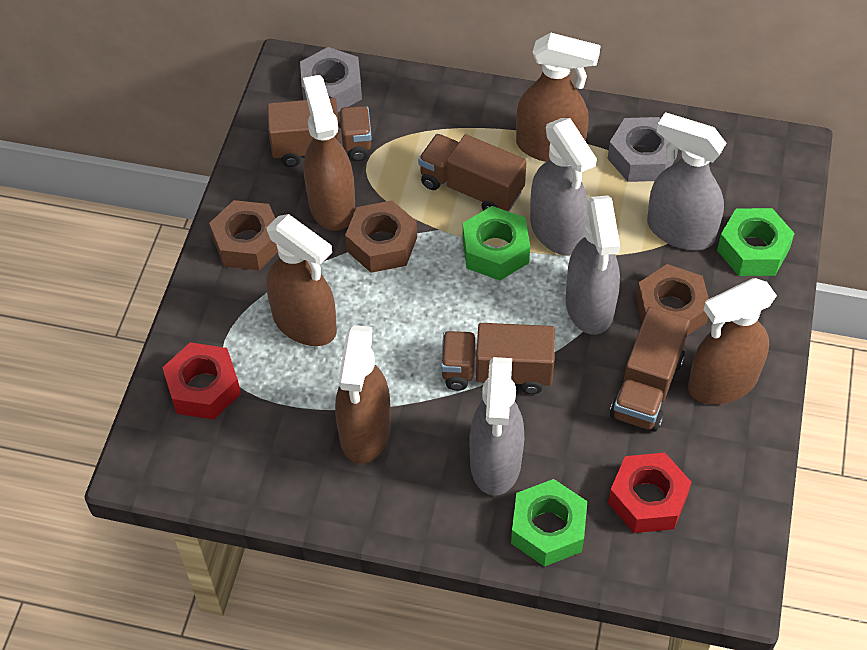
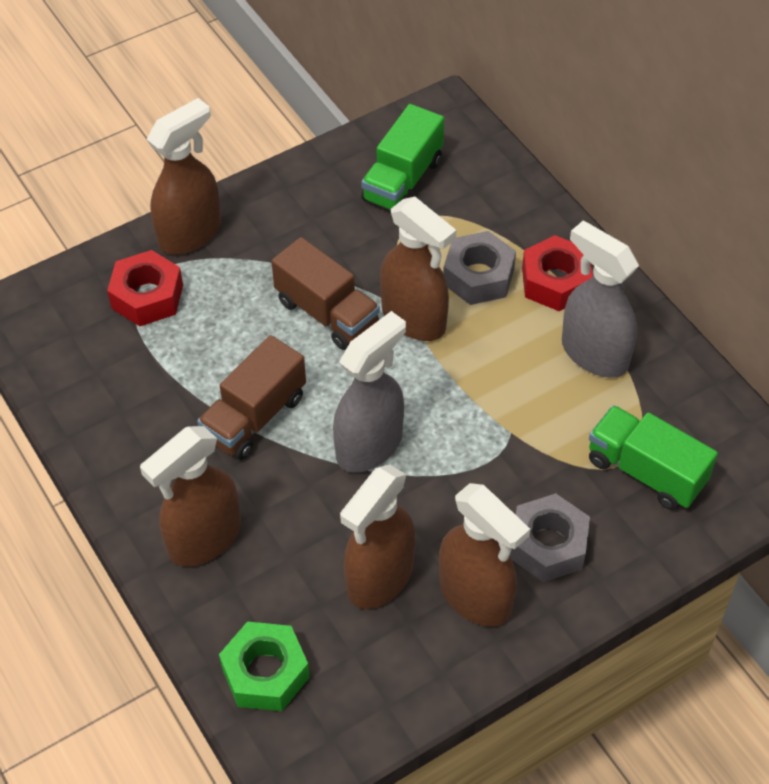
brown nut: 3 -> 0
brown truck: 4 -> 2
green nut: 3 -> 1
green truck: 0 -> 2
grey spray bottle: 4 -> 2

